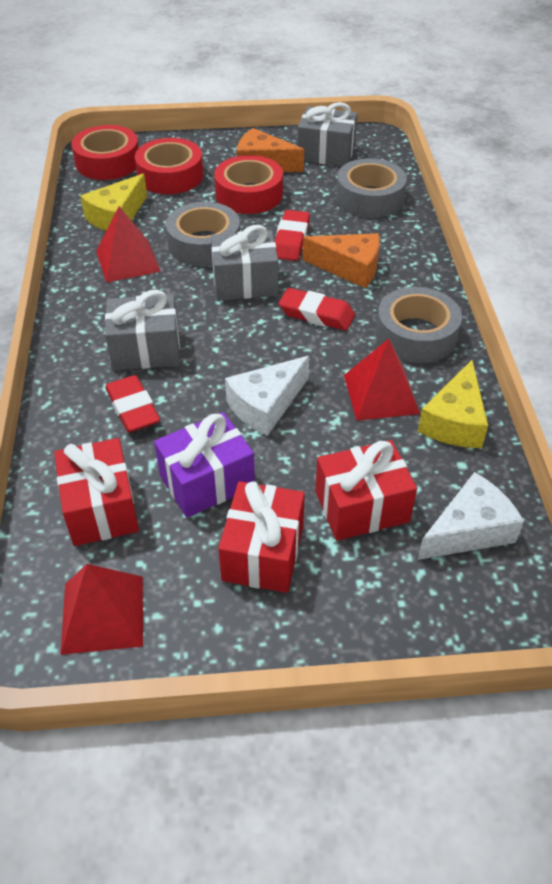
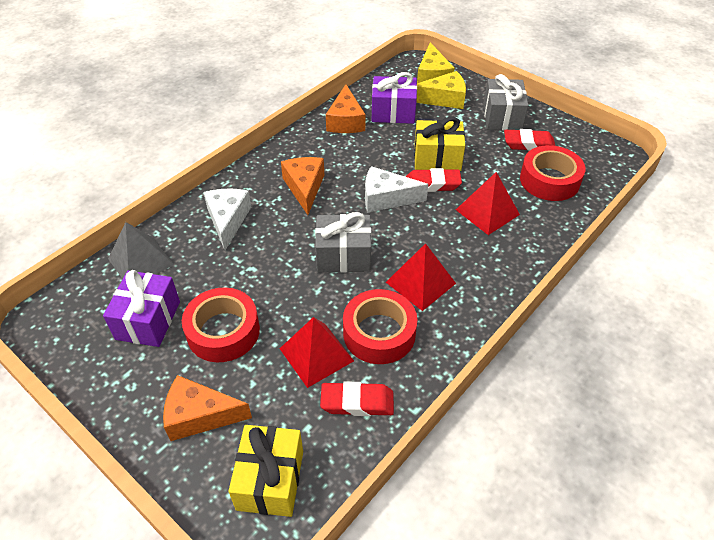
grey gift: 3 -> 2
grey pyramid: 0 -> 1
grey tape: 3 -> 0
orange cheese: 2 -> 3
purple gift: 1 -> 2
red gift: 3 -> 0
yellow gift: 0 -> 2

